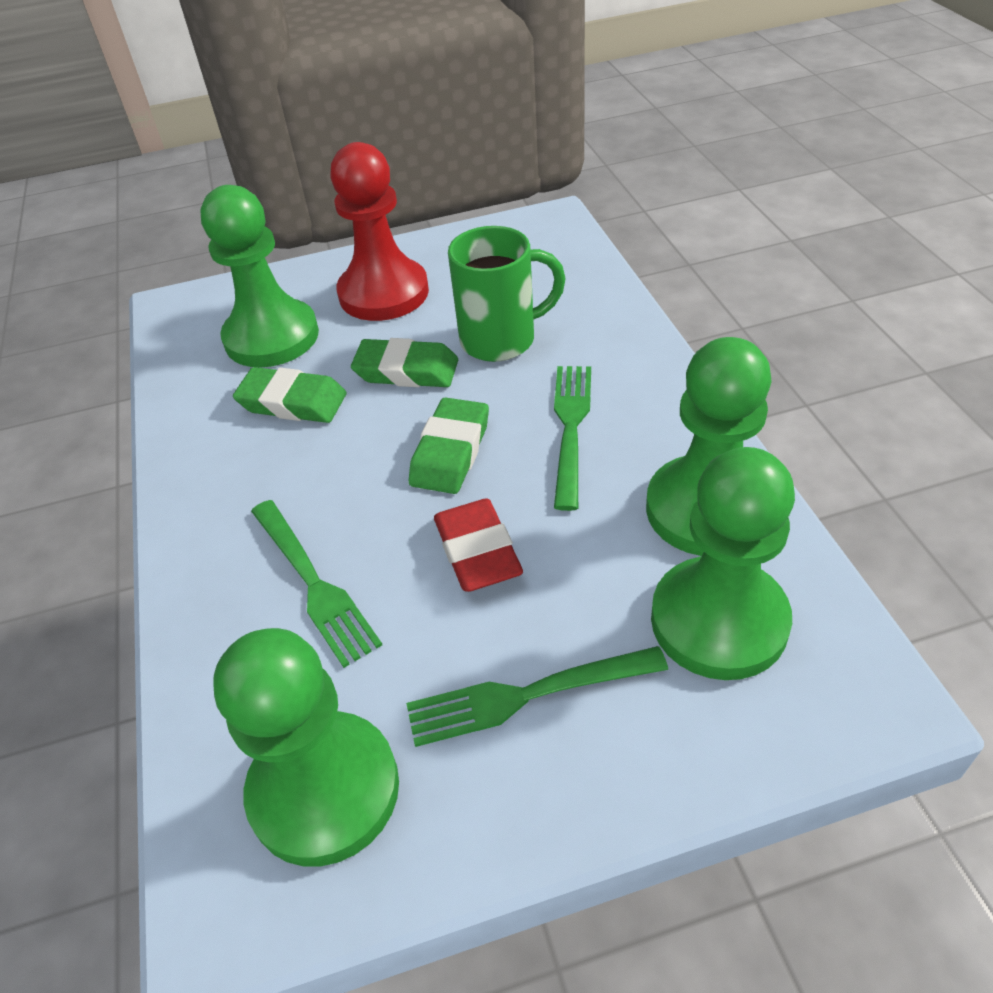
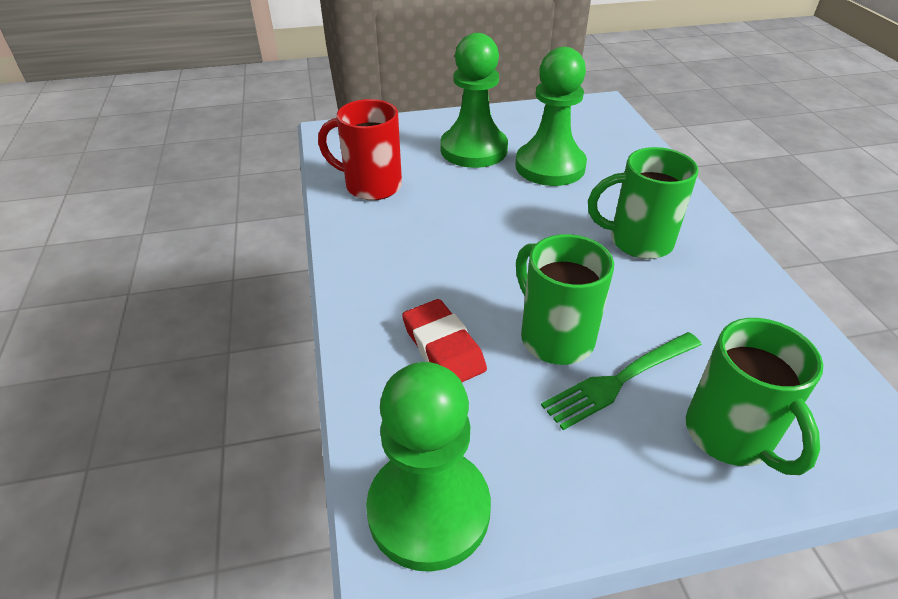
green eraser: 3 -> 0
green fork: 3 -> 1
green mug: 1 -> 3
green pawn: 4 -> 3
red mug: 0 -> 1
red pawn: 1 -> 0

